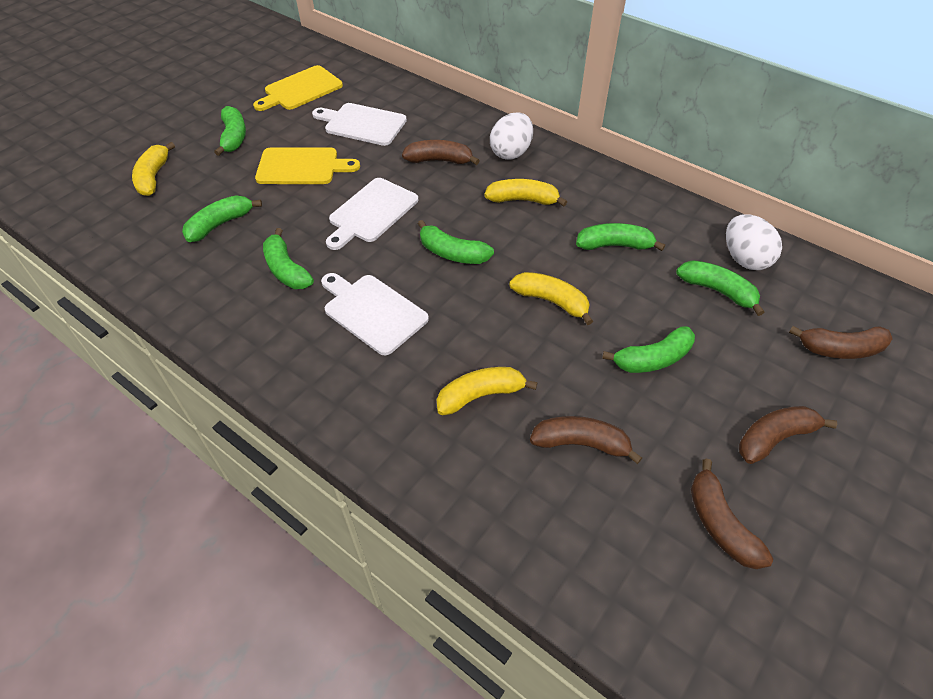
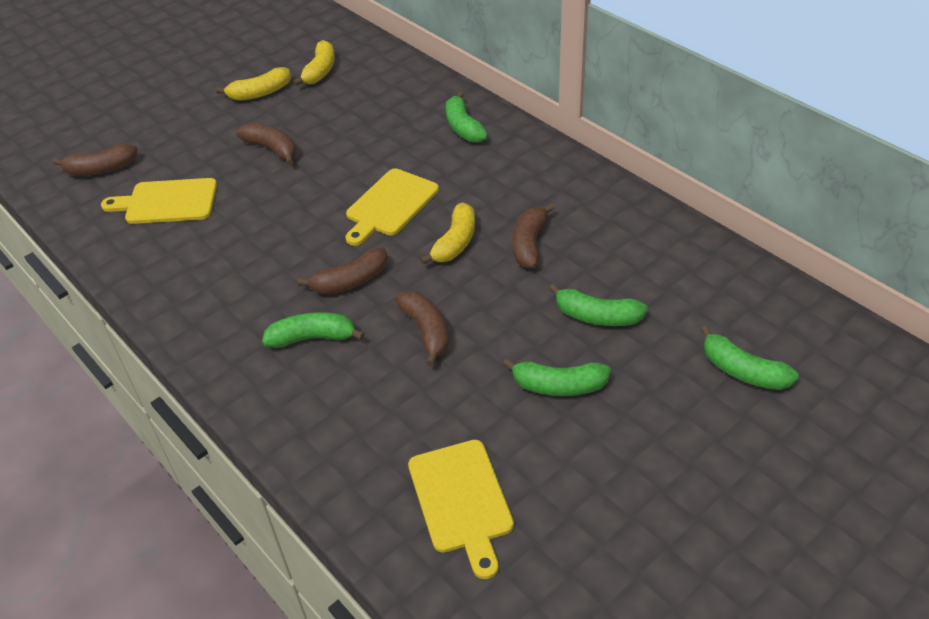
green banana: 7 -> 5
white cutting board: 3 -> 0
white egg: 2 -> 0
yellow banana: 4 -> 3
yellow cutting board: 2 -> 3

